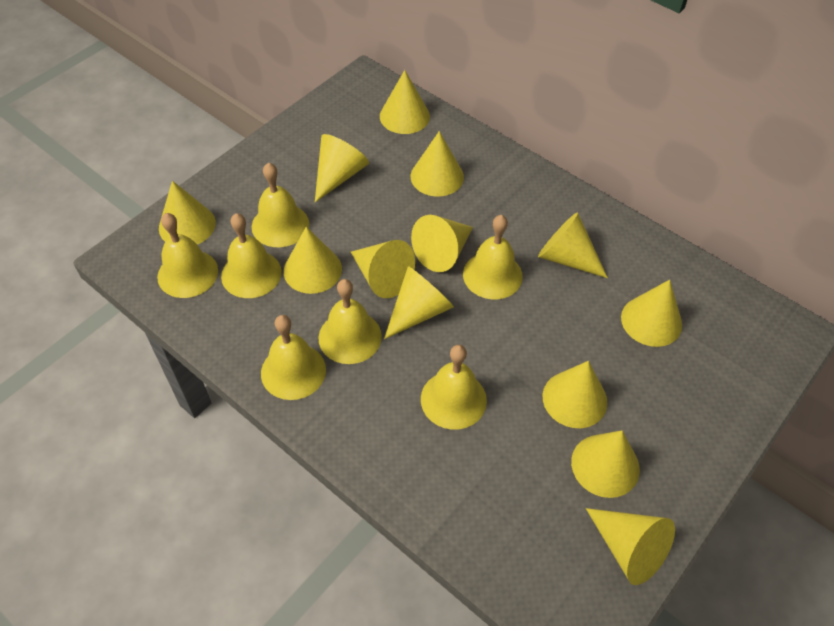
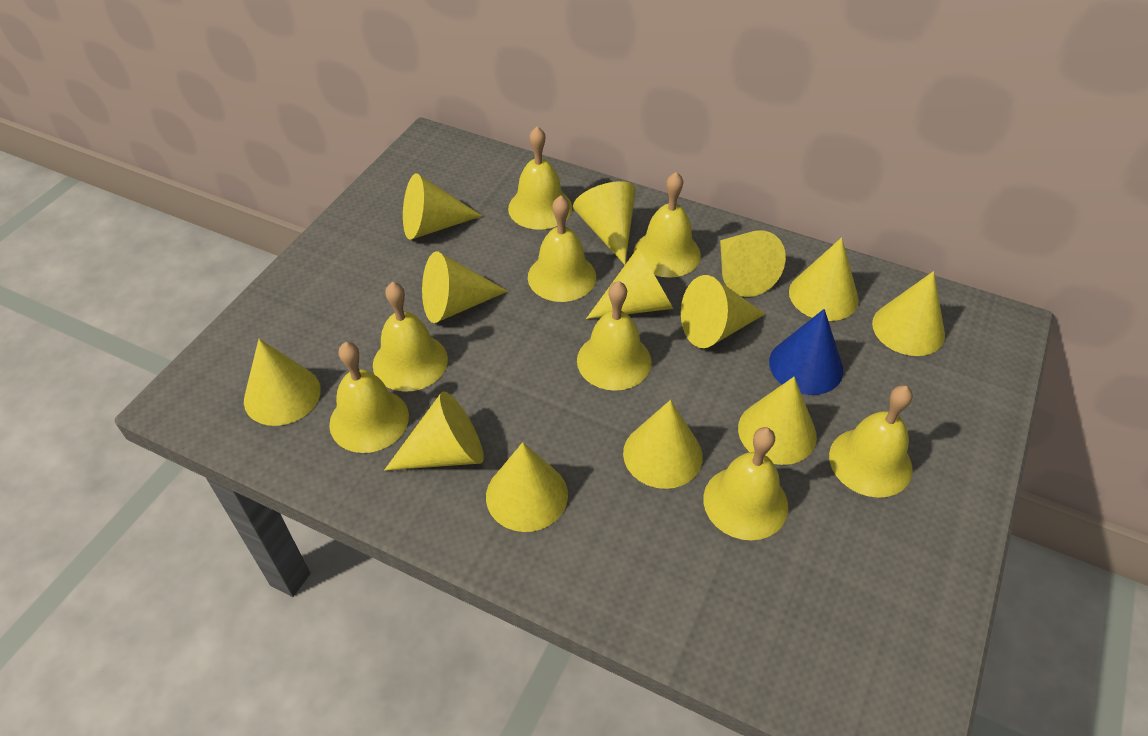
blue cone: 0 -> 1
yellow bell: 7 -> 8

